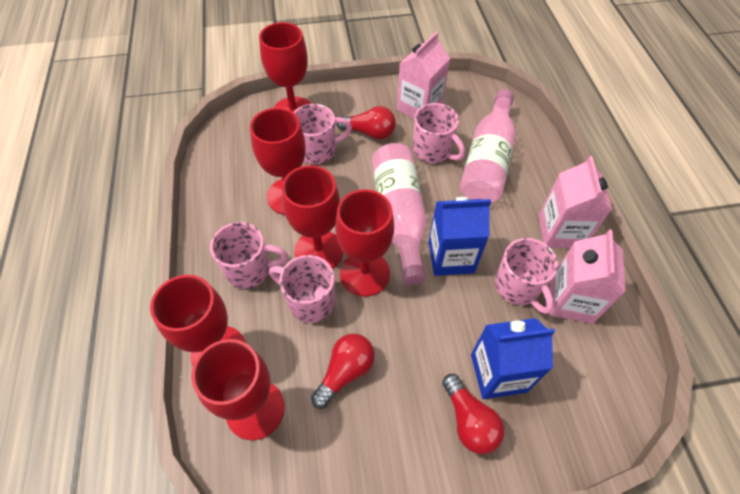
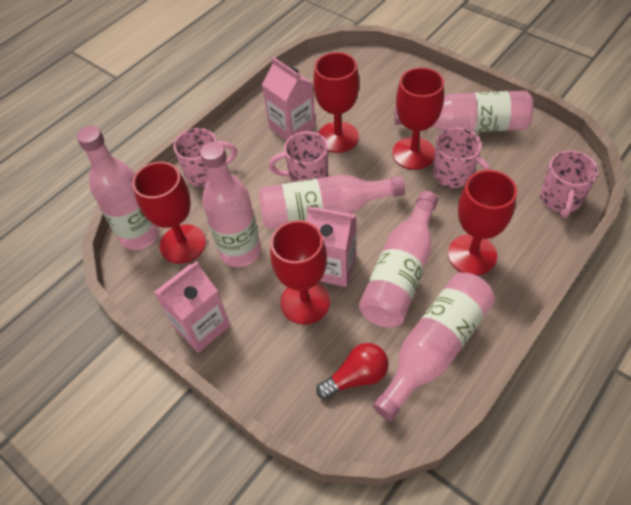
blue carton: 2 -> 0
pink bottle: 2 -> 6
pink mug: 5 -> 4
red goblet: 6 -> 5
red light bulb: 3 -> 1

